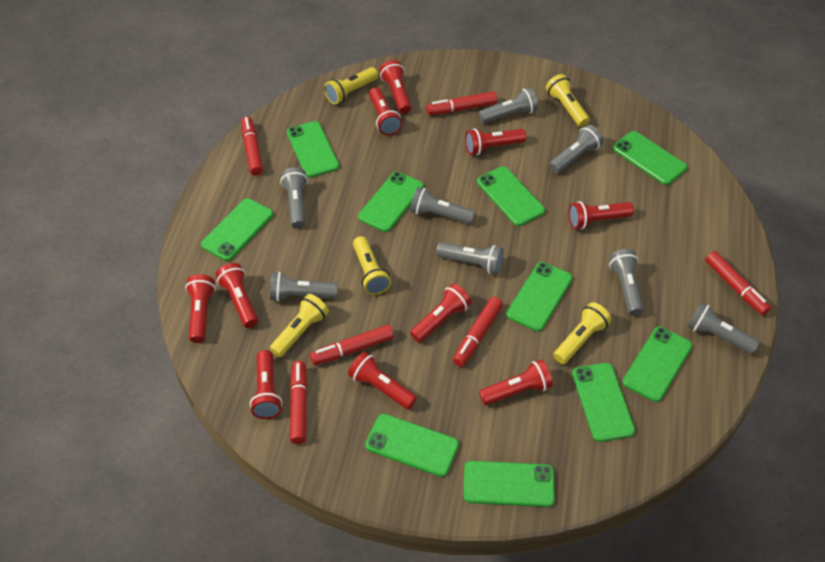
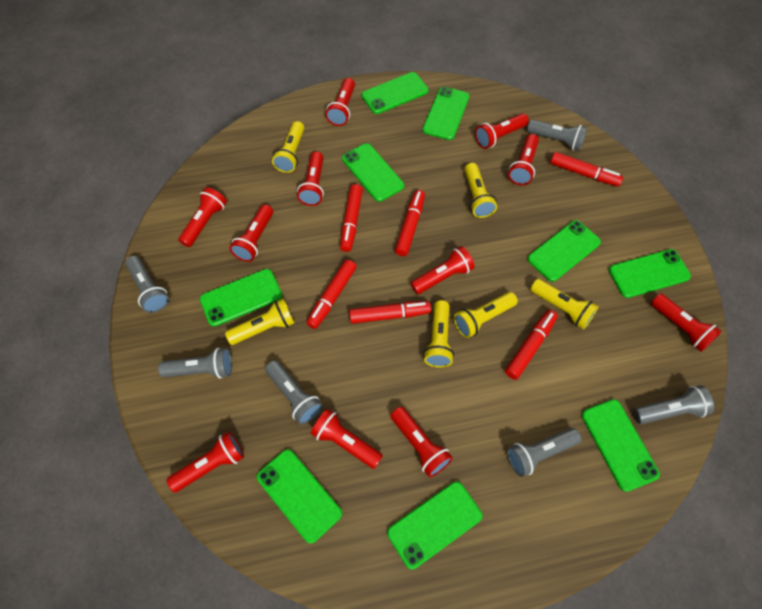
green phone: 10 -> 9
grey flashlight: 8 -> 6
red flashlight: 10 -> 11
yellow flashlight: 5 -> 6

